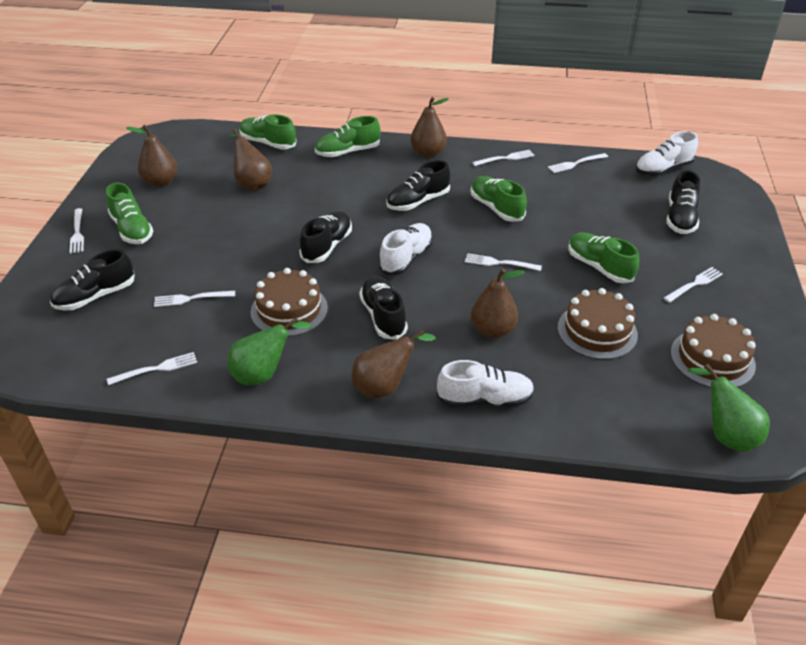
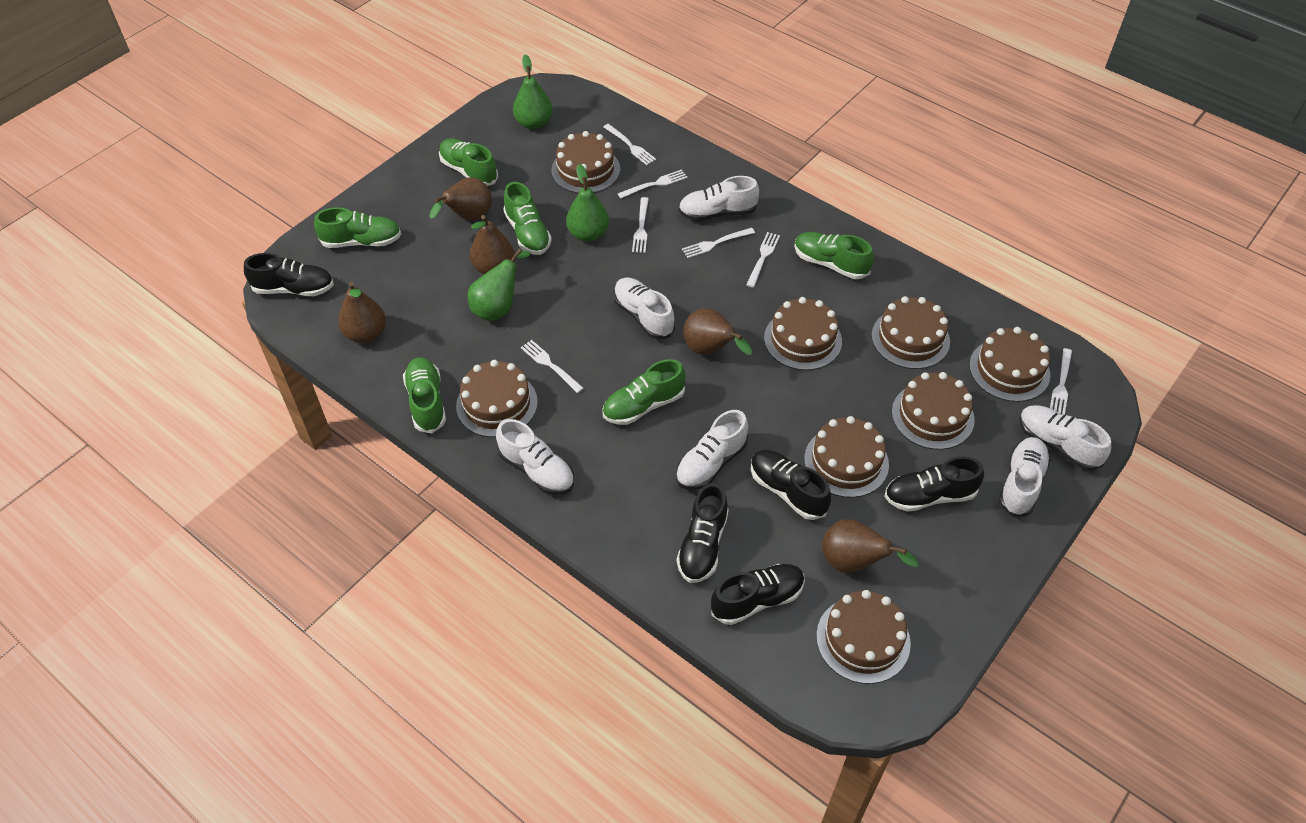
brown cake: 3 -> 8
green pear: 2 -> 3
green shoe: 5 -> 6
white shoe: 3 -> 6

